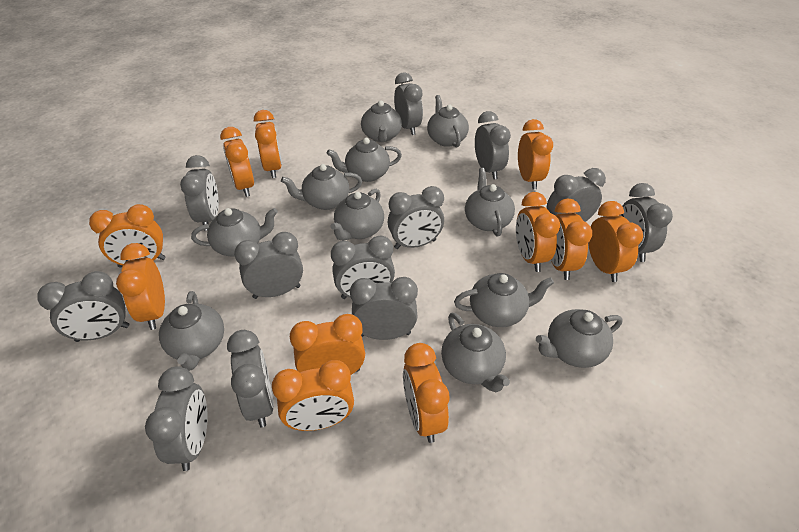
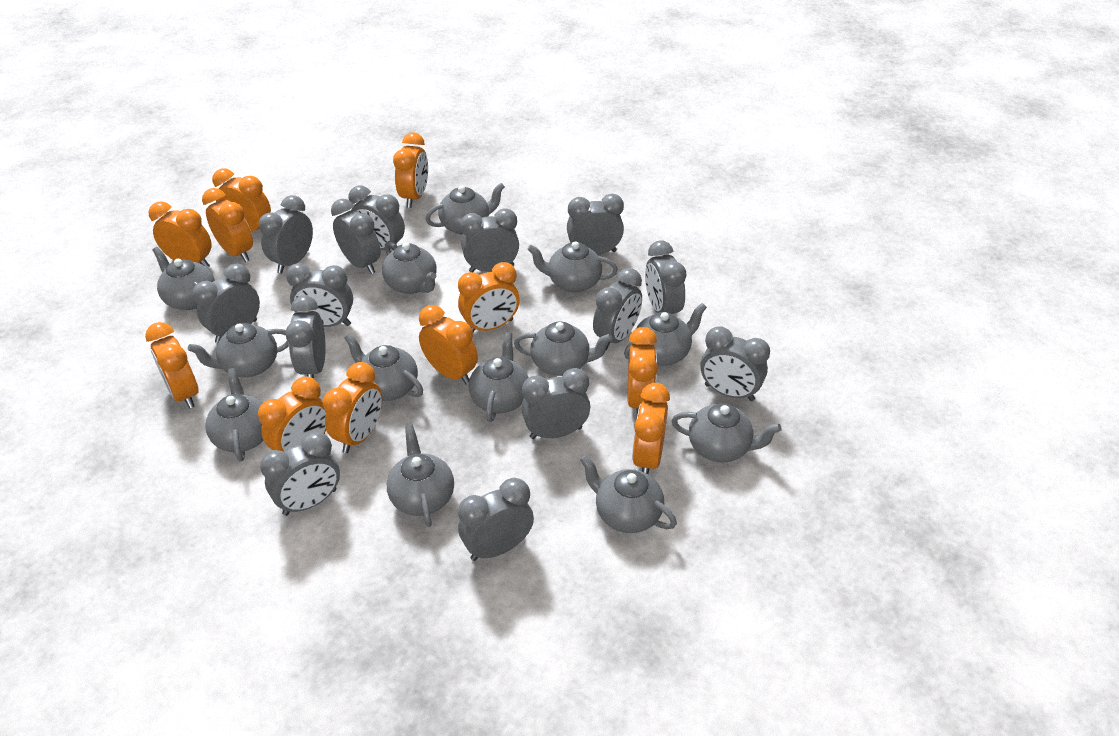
grey clock: 12 -> 14
grey teapot: 11 -> 13

